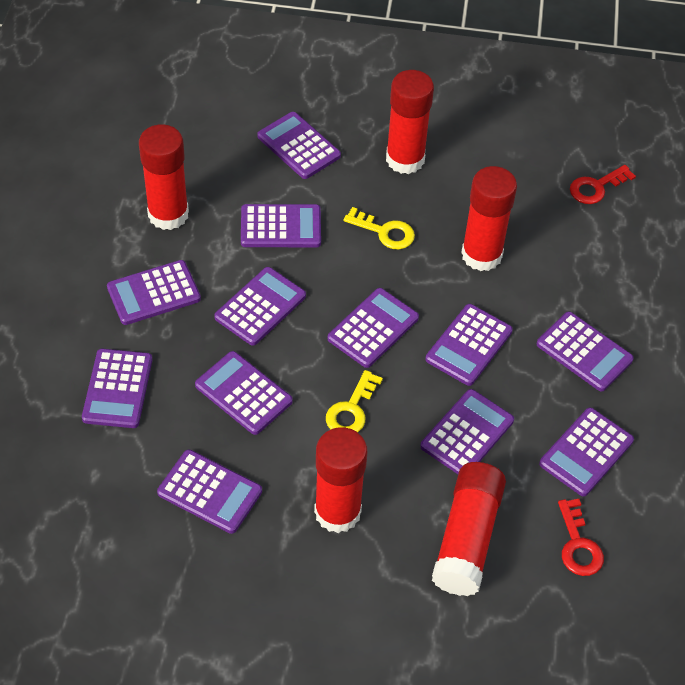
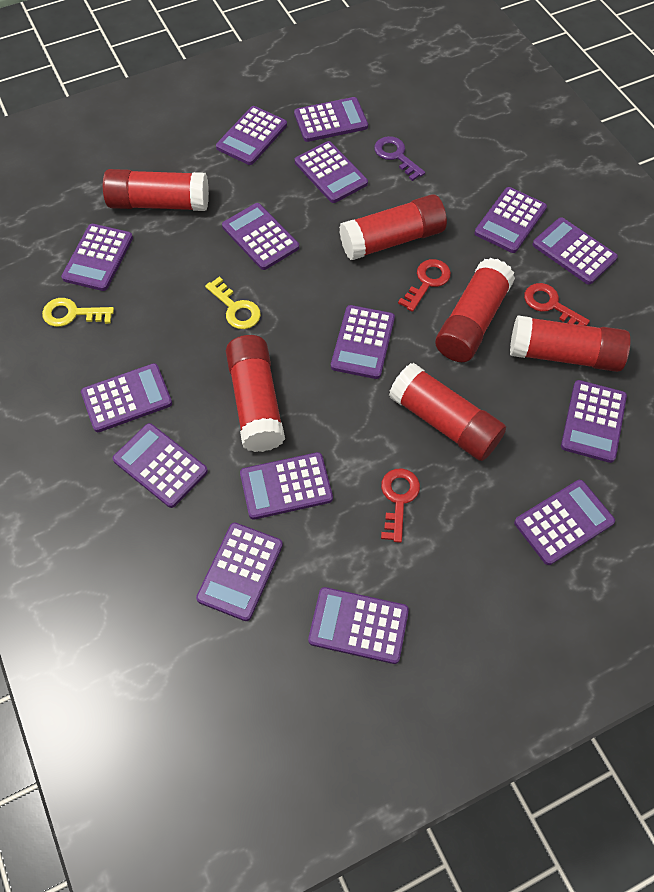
purple calculator: 12 -> 15
purple key: 0 -> 1
red glue stick: 5 -> 6
red key: 2 -> 3

